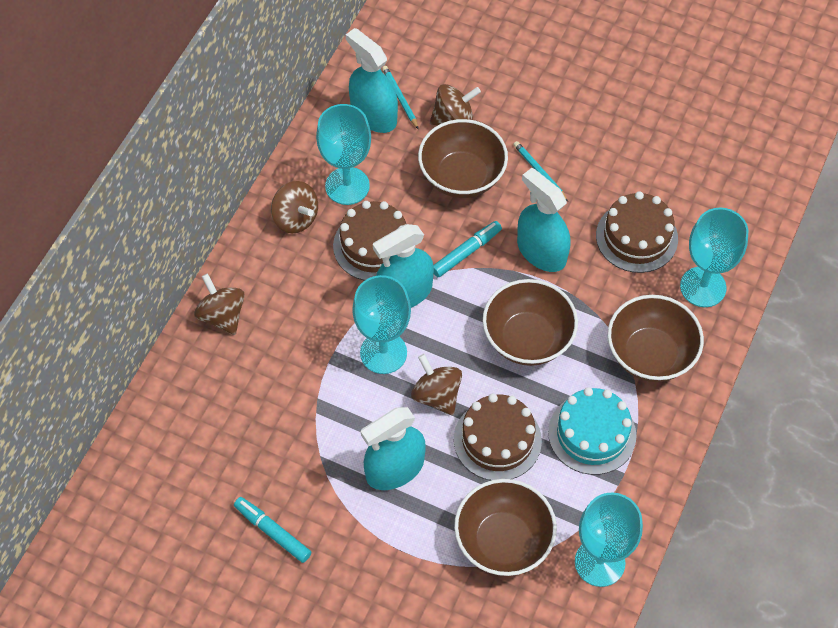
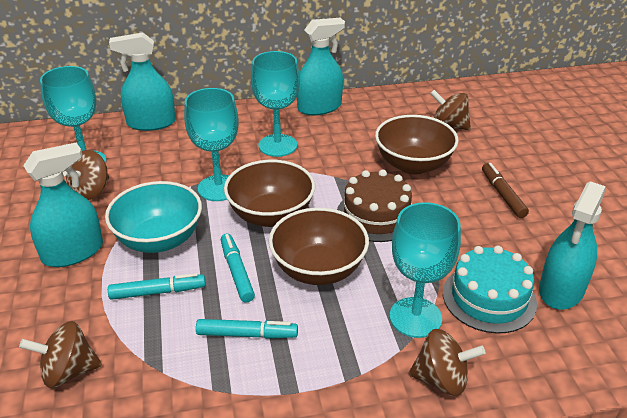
brown bowl: 4 -> 3
brown cake: 3 -> 1
brown marker: 0 -> 1
turquoise bowl: 0 -> 1
turquoise marker: 2 -> 3
turquoise pencil: 2 -> 0

